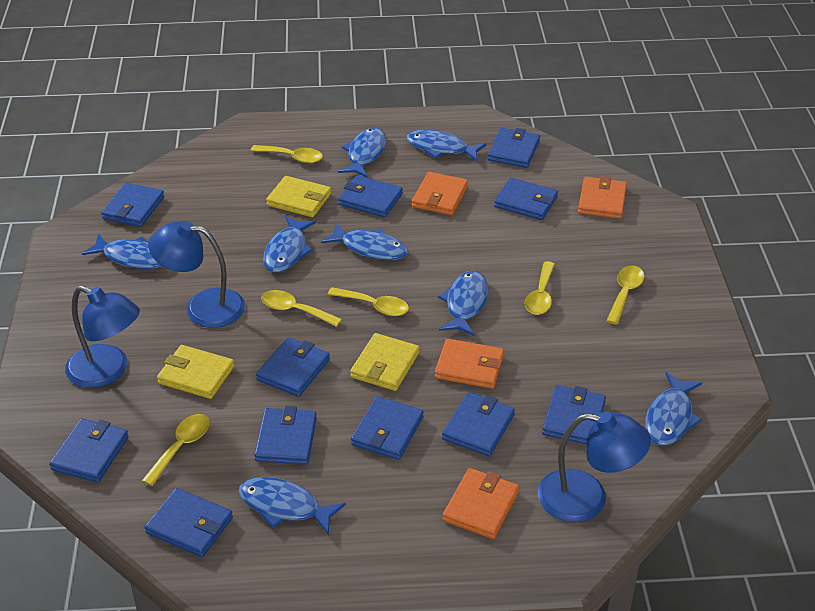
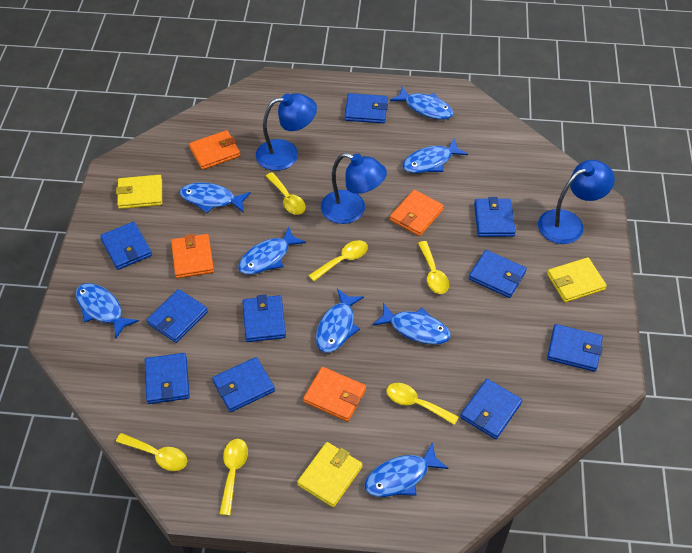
blue wallet: 11 -> 10

